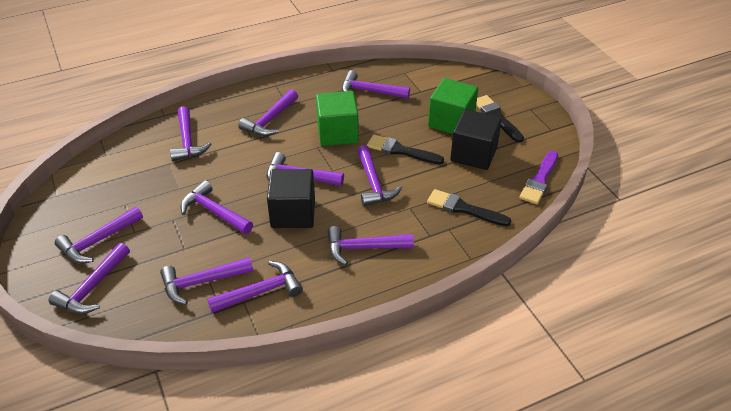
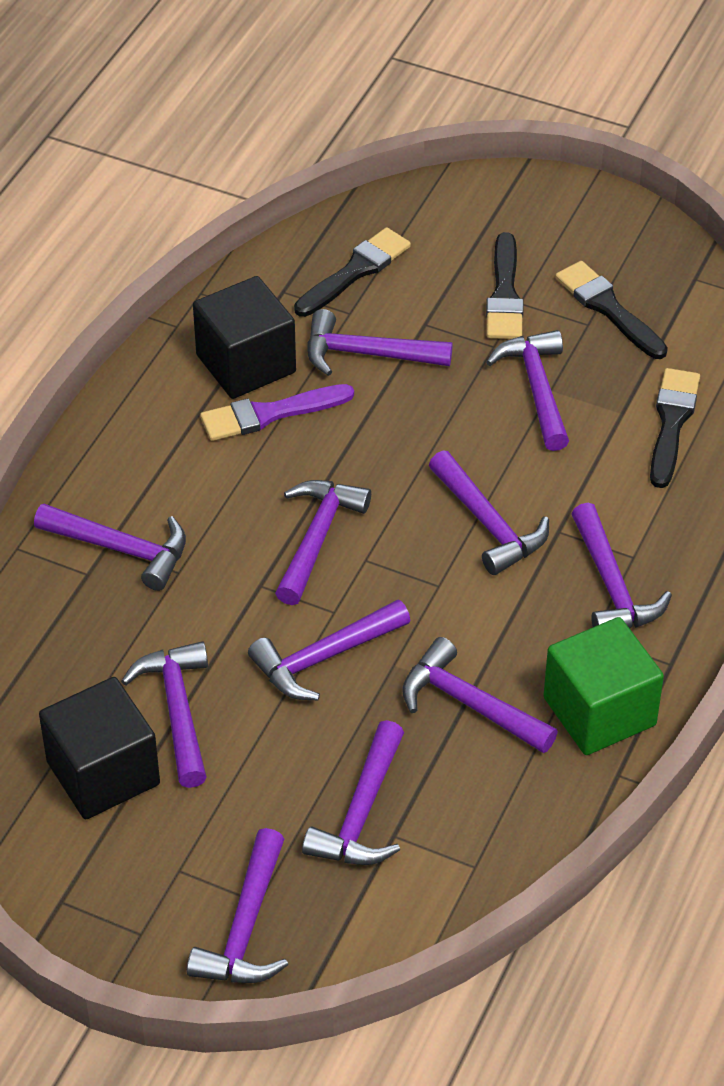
black brush: 3 -> 4
green cube: 2 -> 1

